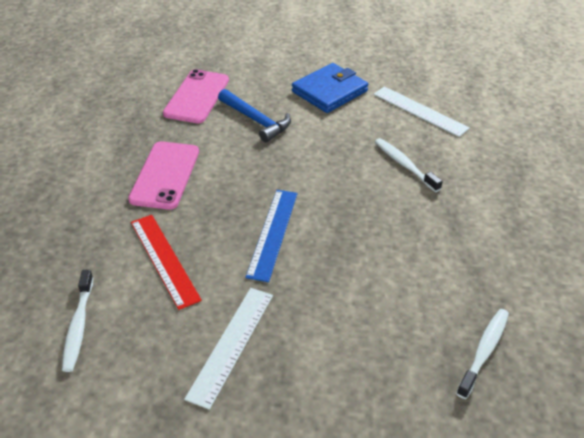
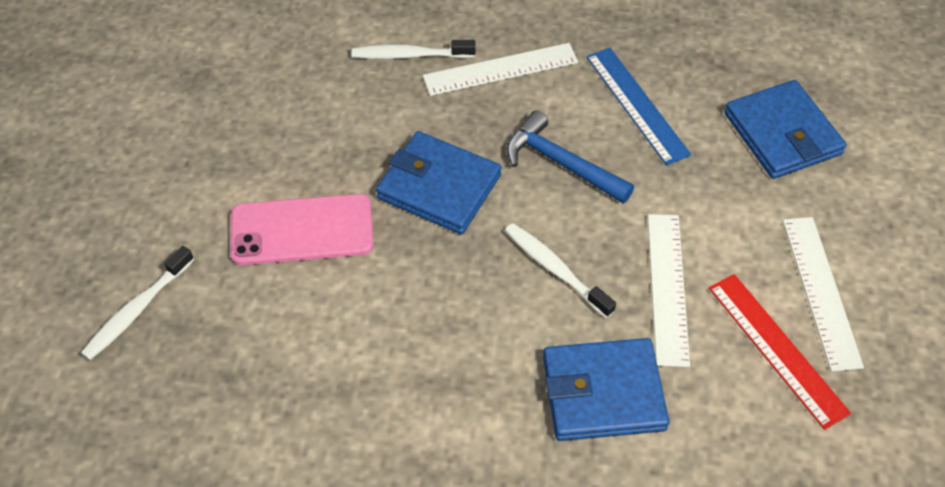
blue wallet: 1 -> 3
pink phone: 2 -> 1
white ruler: 2 -> 3

